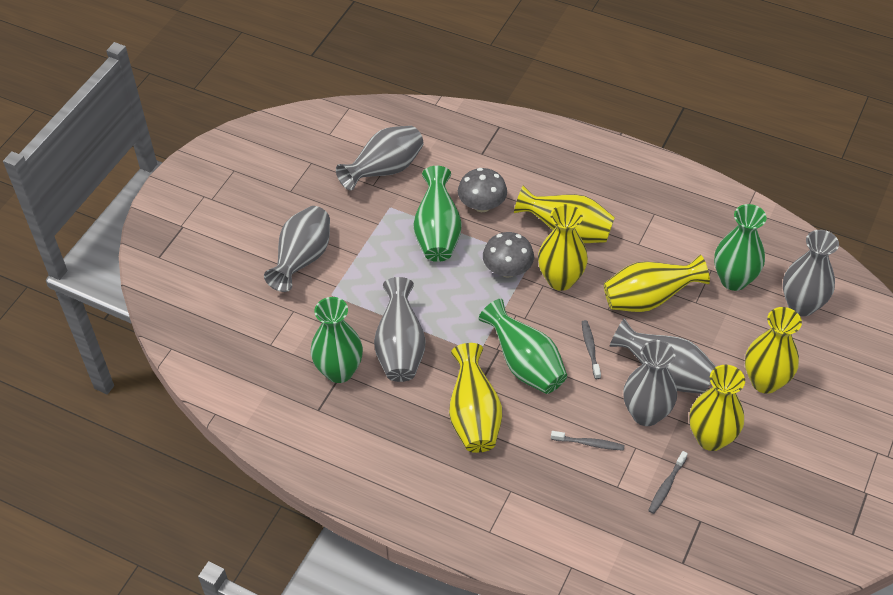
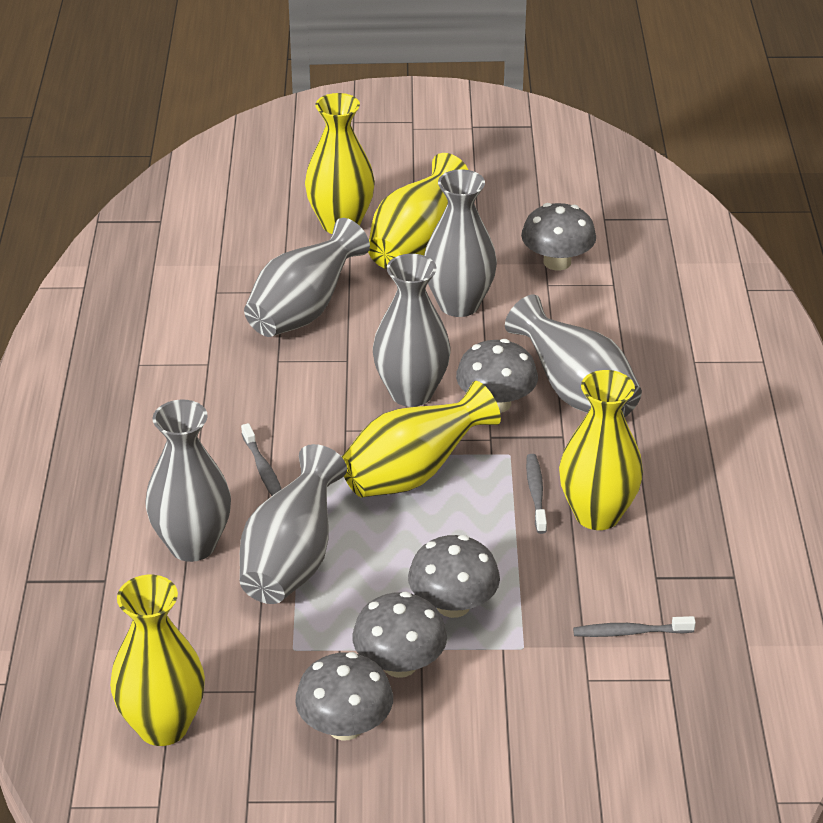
green vase: 4 -> 0
grey mushroom: 2 -> 5
yellow vase: 6 -> 5

